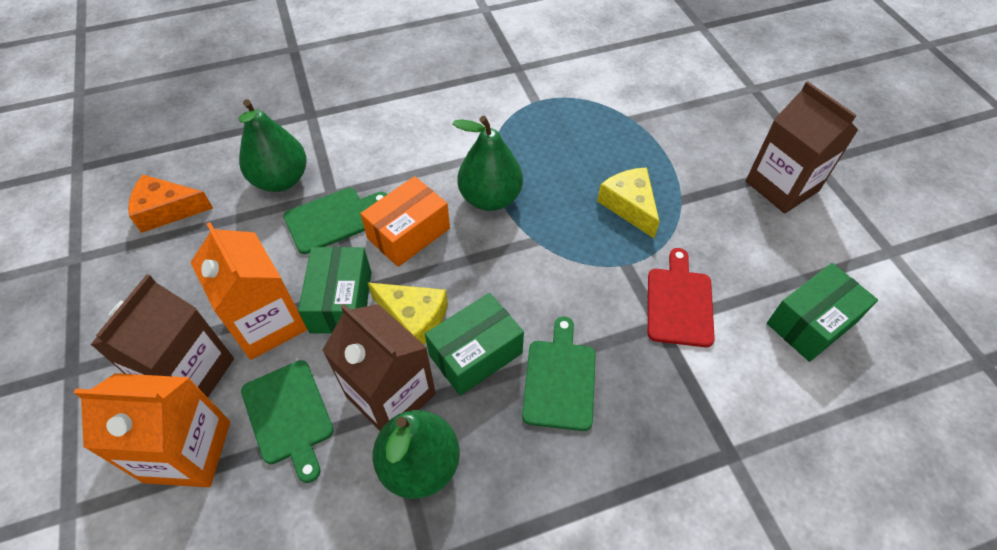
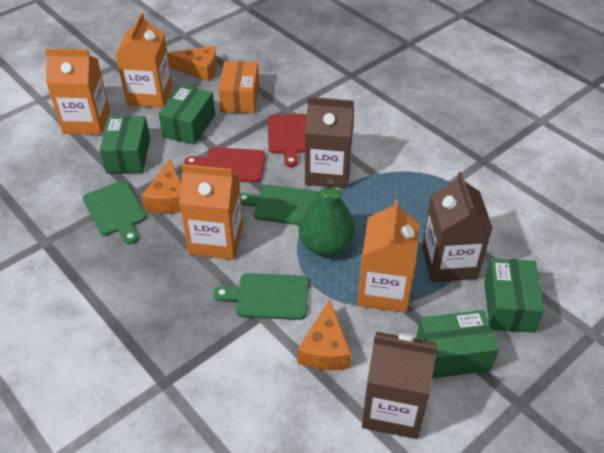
green box: 3 -> 4
green pear: 3 -> 1
orange carton: 2 -> 4
orange cheese: 1 -> 3
red cutting board: 1 -> 2
yellow cheese: 2 -> 0

